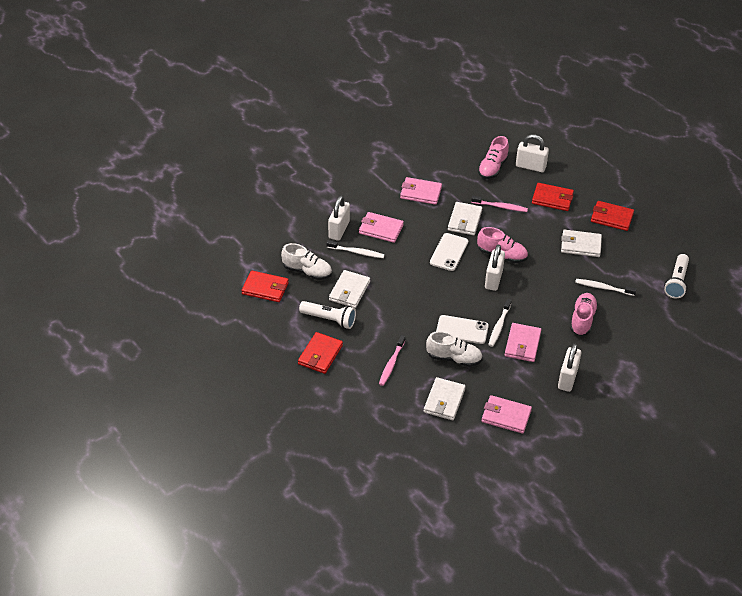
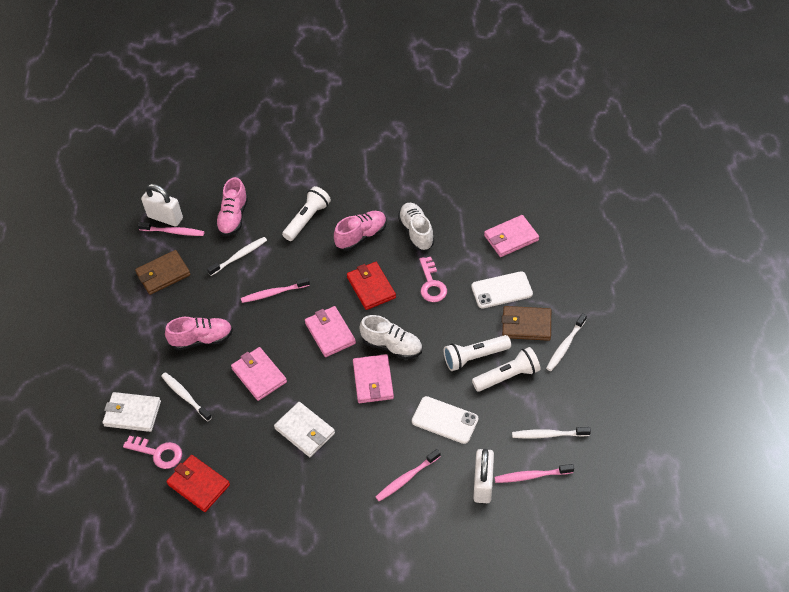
brown wallet: 0 -> 2
pink key: 0 -> 2
pink toothbrush: 2 -> 4
red wallet: 4 -> 2
white flashlight: 2 -> 3
white padlock: 4 -> 2
white toothbrush: 3 -> 4
white wallet: 4 -> 2

